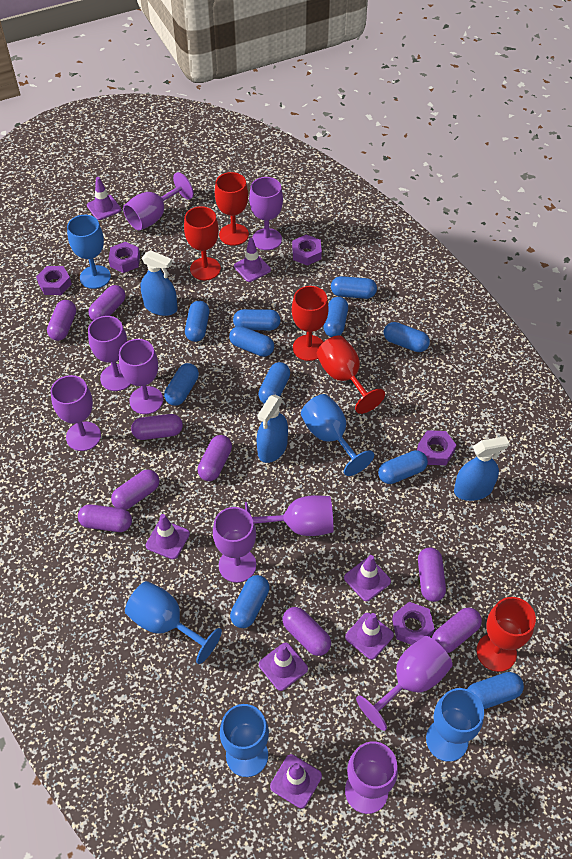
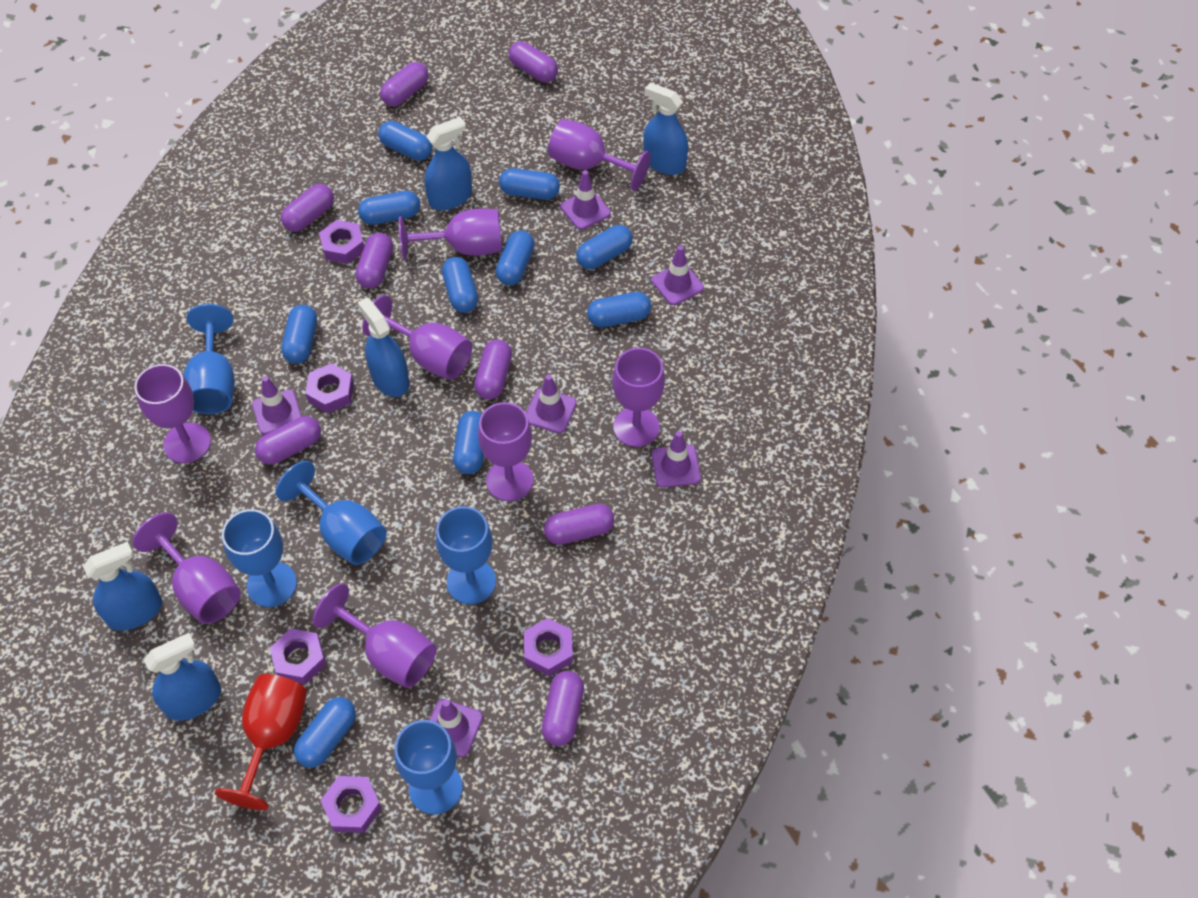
blue capsule: 11 -> 10
blue spray bottle: 3 -> 5
purple capsule: 9 -> 8
purple goblet: 9 -> 8
purple traffic cone: 7 -> 6
red goblet: 5 -> 1

